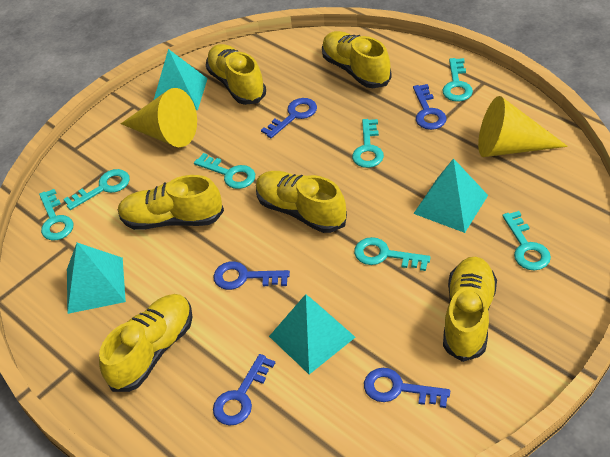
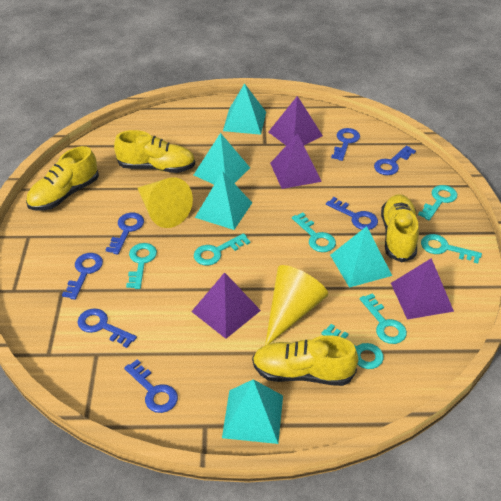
blue key: 5 -> 7
purple pyramid: 0 -> 4
turquoise pyramid: 4 -> 5
yellow shoe: 6 -> 4

